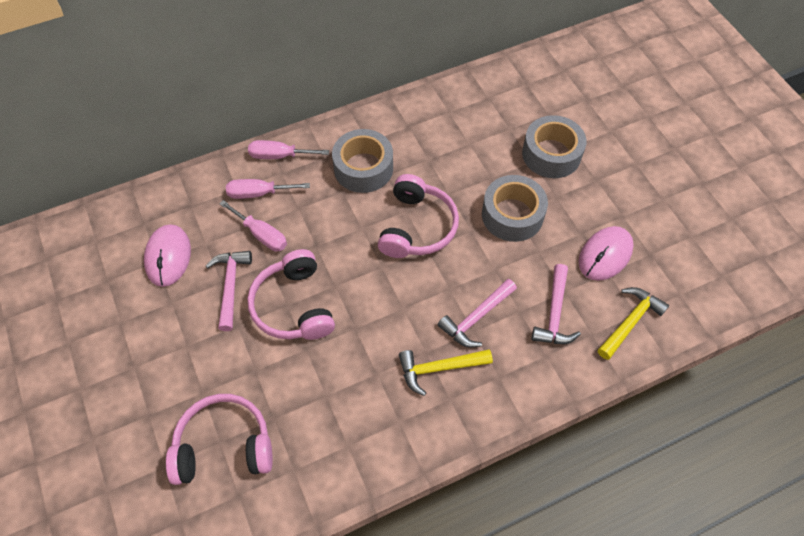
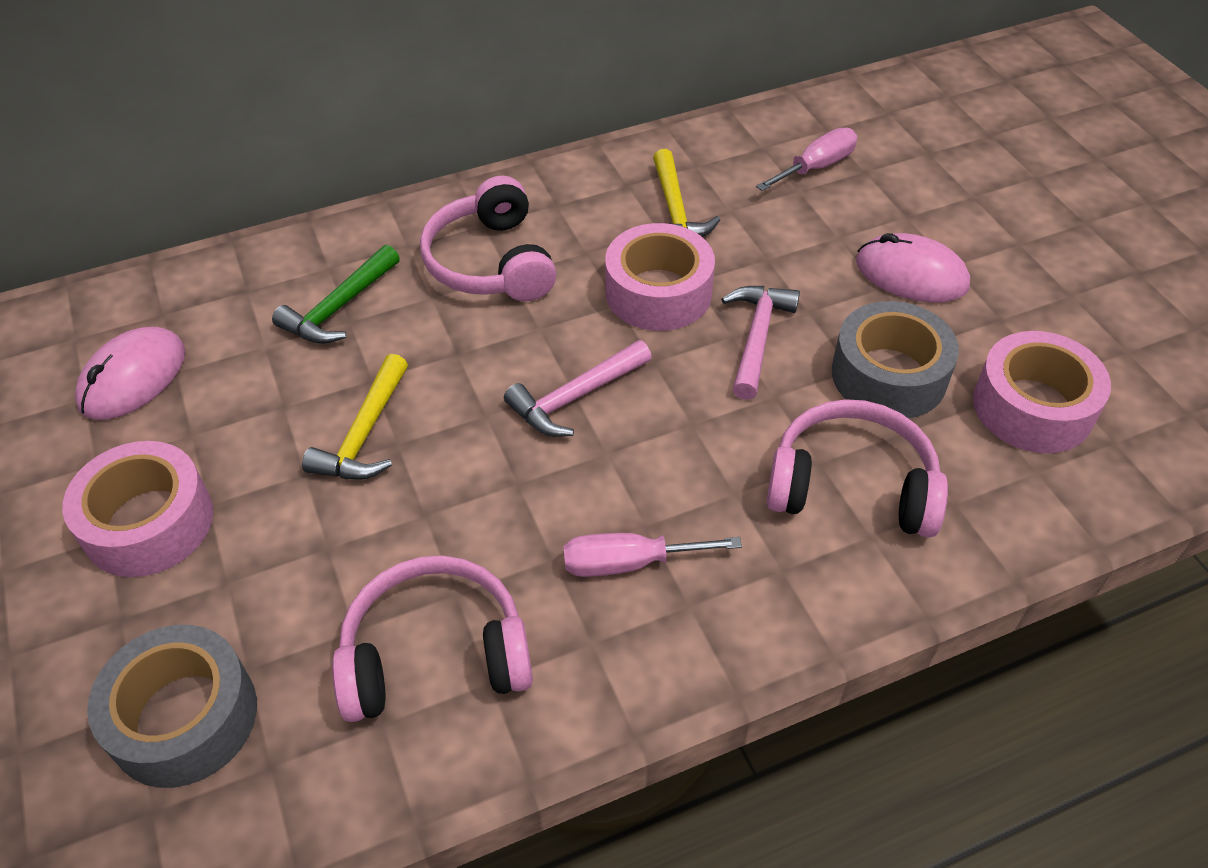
green hammer: 0 -> 1
grey tape: 3 -> 2
pink hammer: 3 -> 2
pink screwdriver: 3 -> 2
pink tape: 0 -> 3

